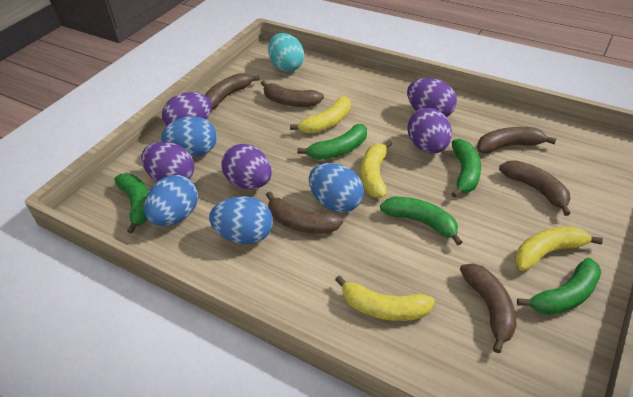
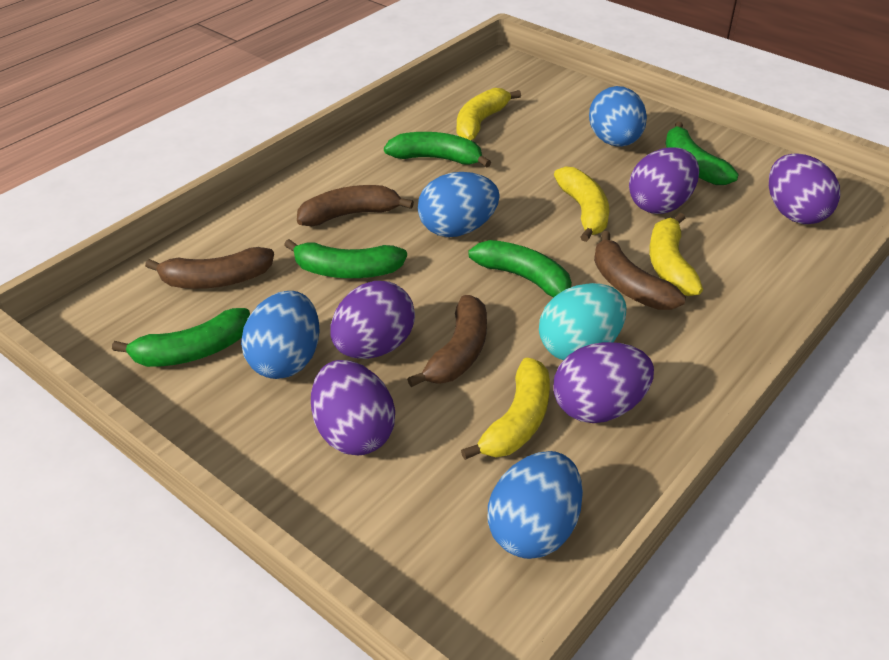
brown banana: 6 -> 4

